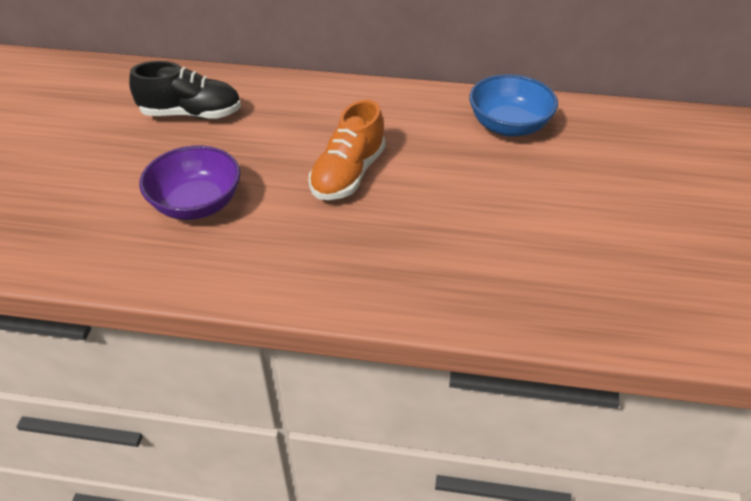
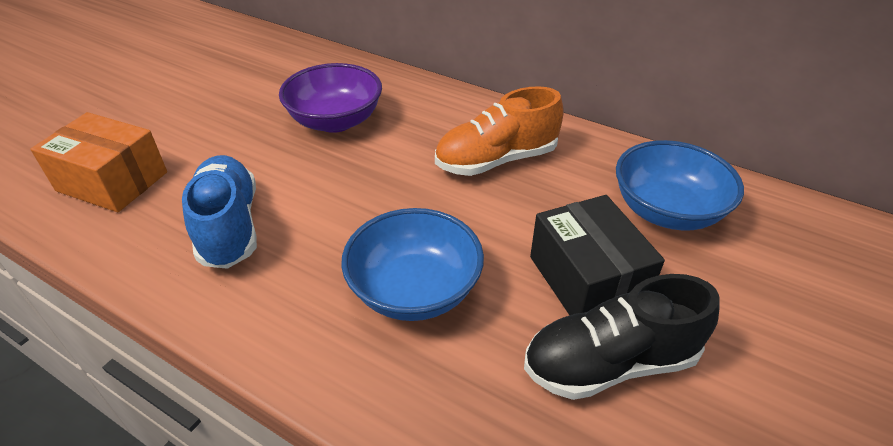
black box: 0 -> 1
blue bowl: 1 -> 2
blue shoe: 0 -> 1
orange box: 0 -> 1

